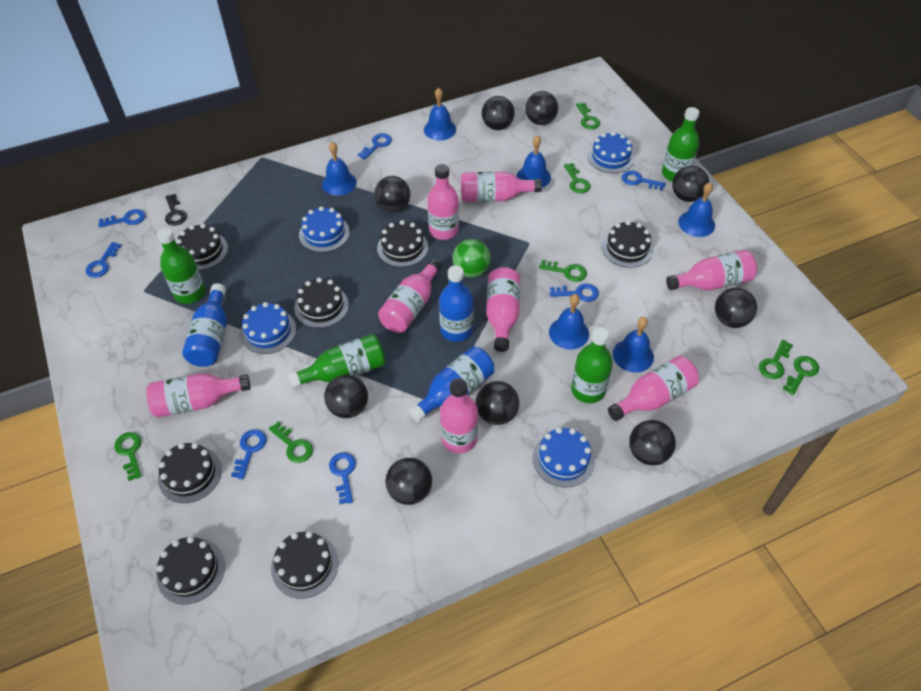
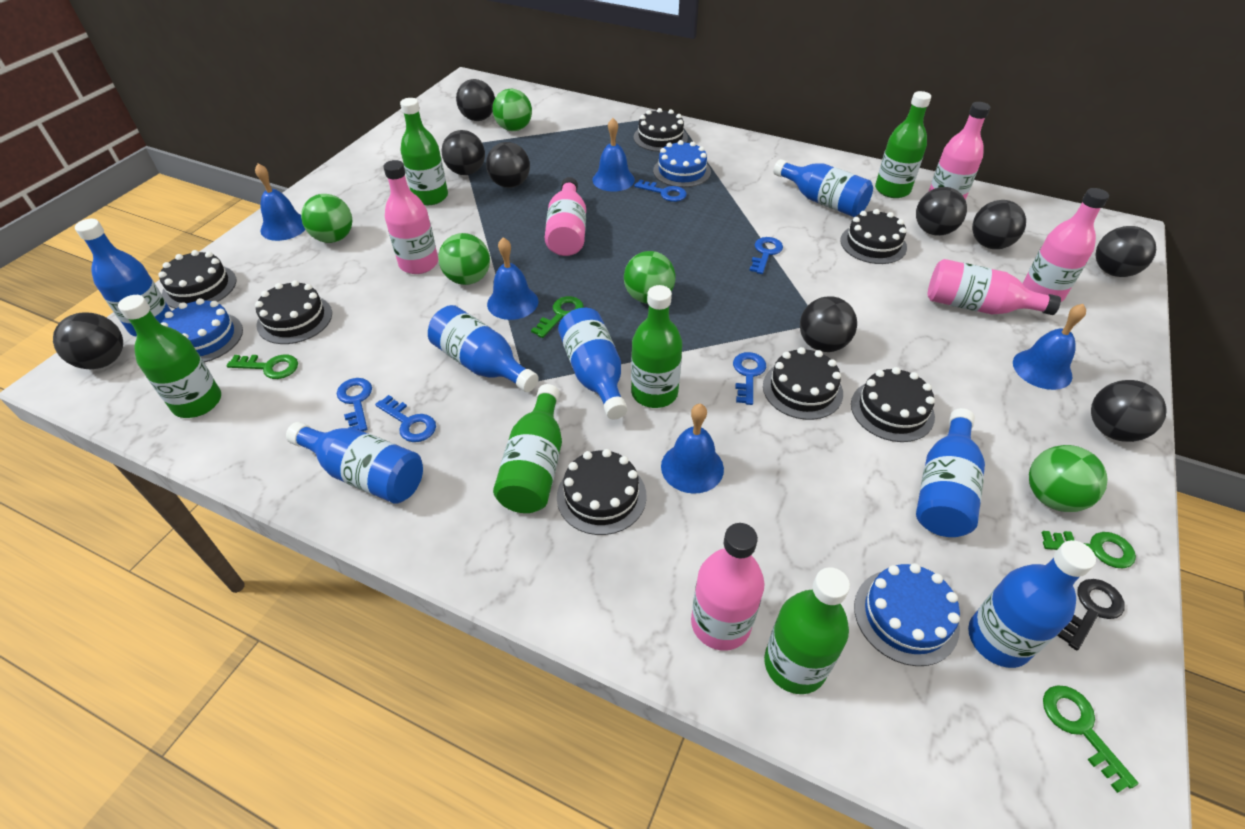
blue bell: 6 -> 5
blue bottle: 3 -> 7
blue cake: 4 -> 3
blue key: 7 -> 5
green ball: 1 -> 5
green bottle: 4 -> 6
green key: 7 -> 4
pink bottle: 8 -> 6

